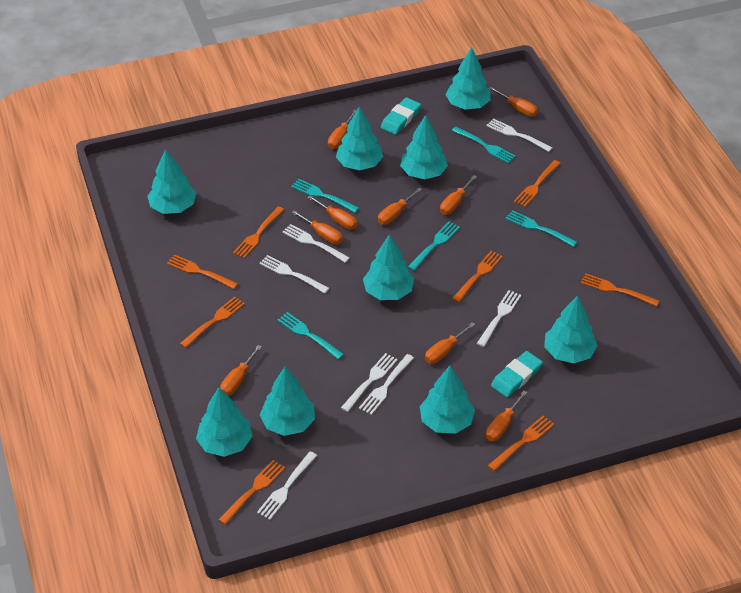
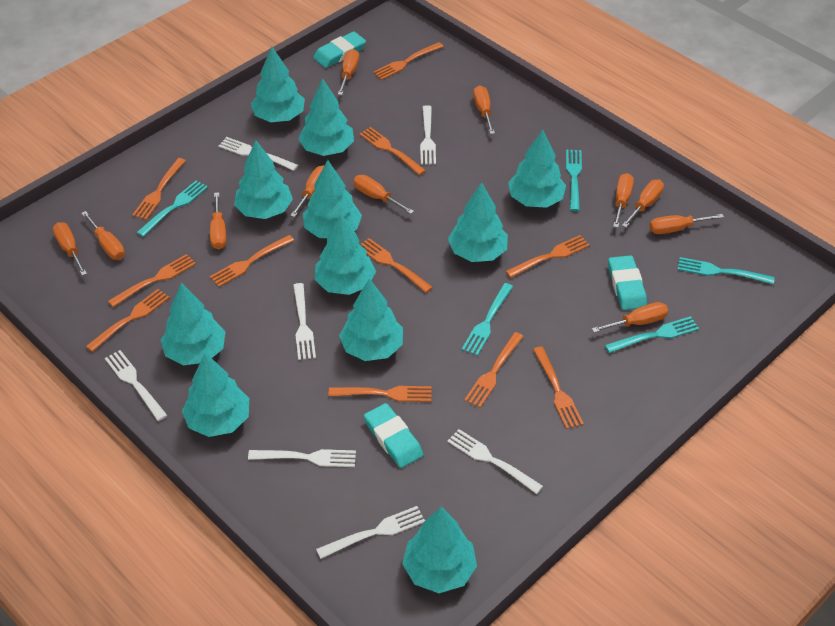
orange fork: 8 -> 11
orange screwdriver: 9 -> 11
turquoise eraser: 2 -> 3
turquoise tree: 9 -> 11

